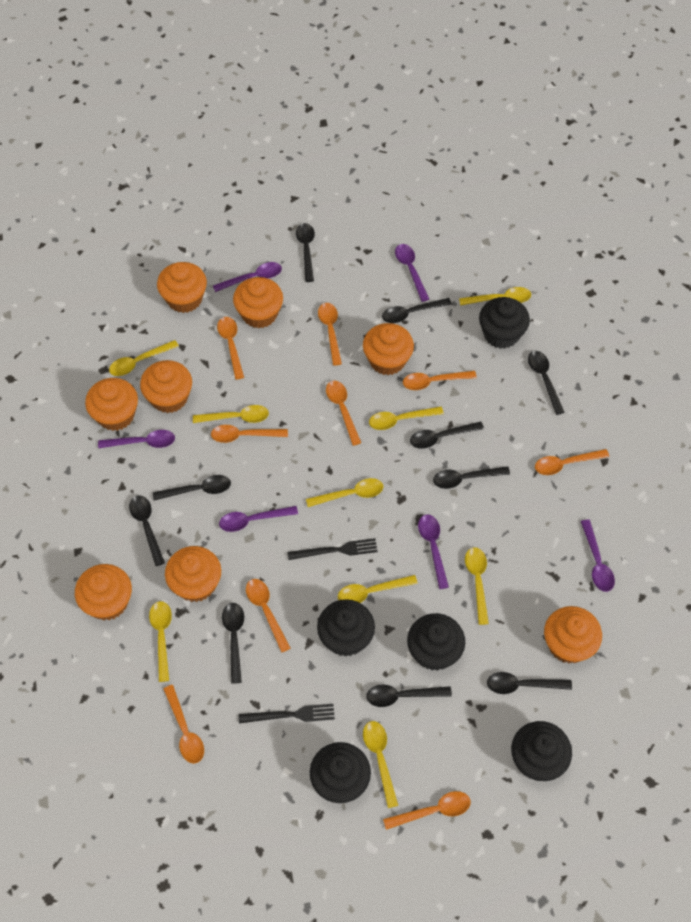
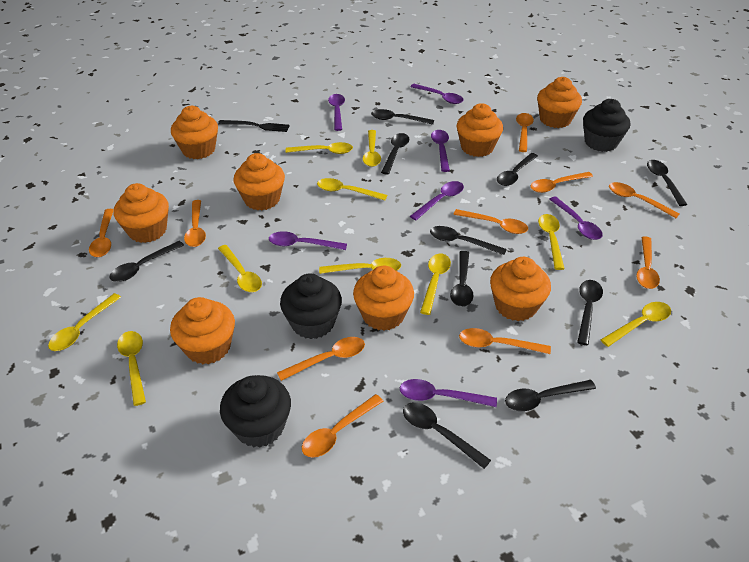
black cupcake: 5 -> 3
black fork: 2 -> 1
orange spoon: 9 -> 10
purple spoon: 6 -> 7
yellow spoon: 9 -> 10

